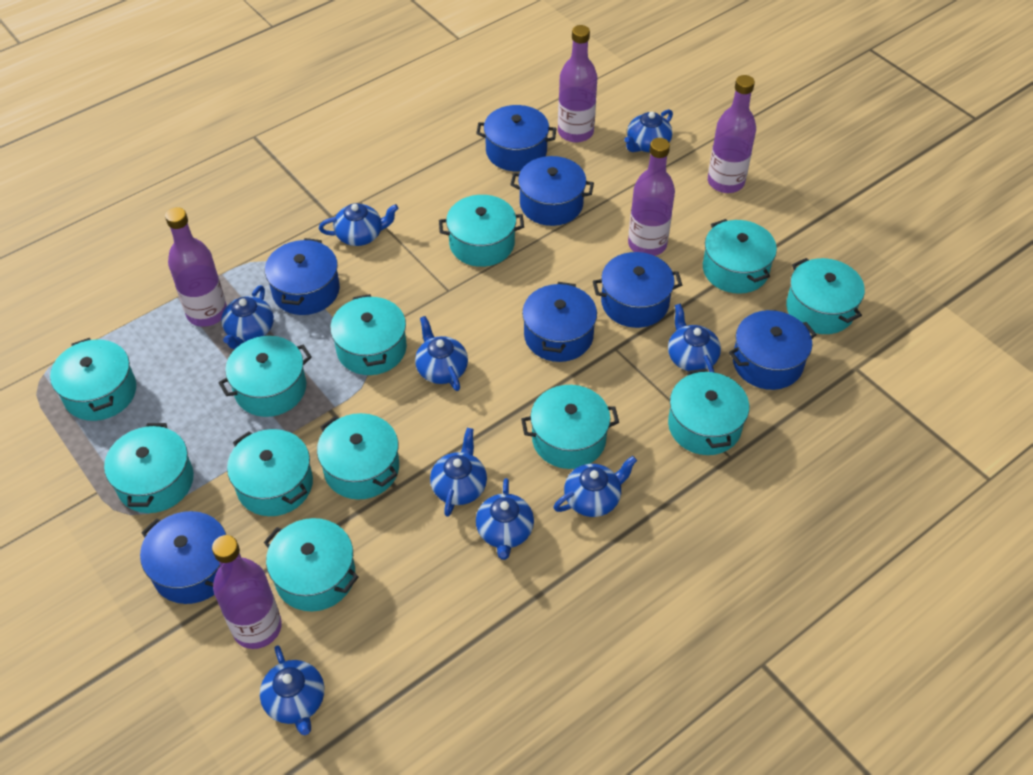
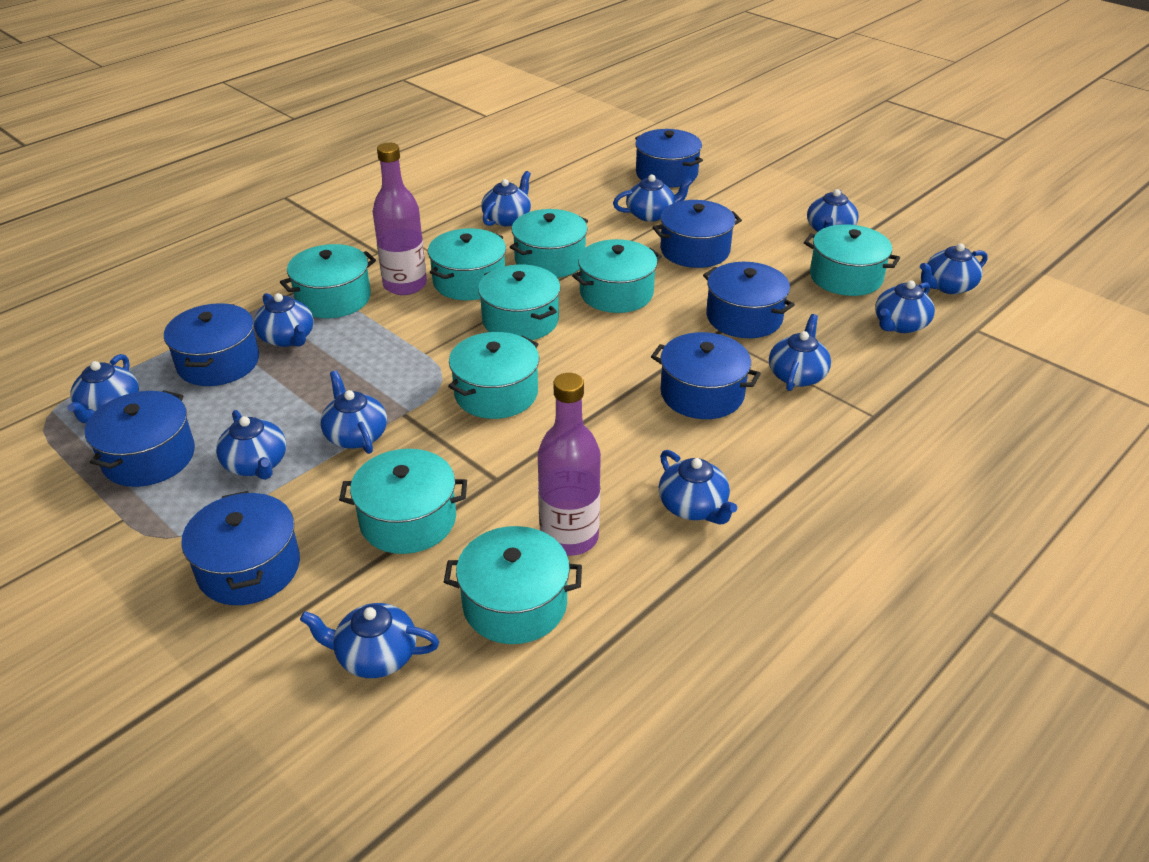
blue teapot: 9 -> 12
purple bottle: 5 -> 2
turquoise pot: 12 -> 9

